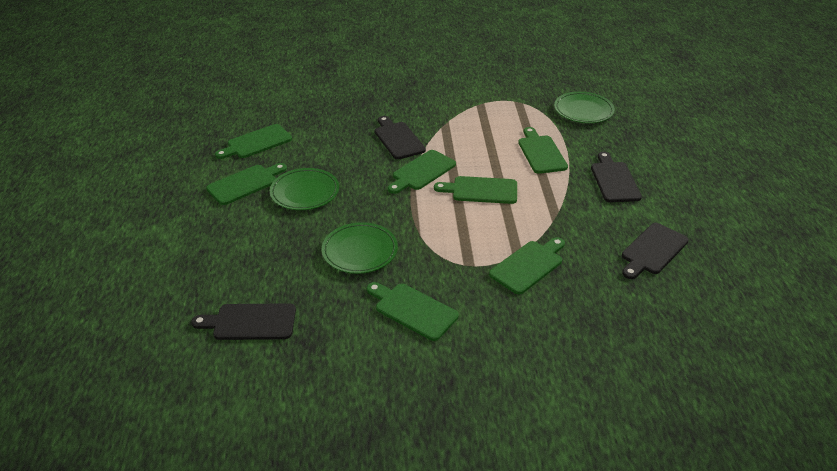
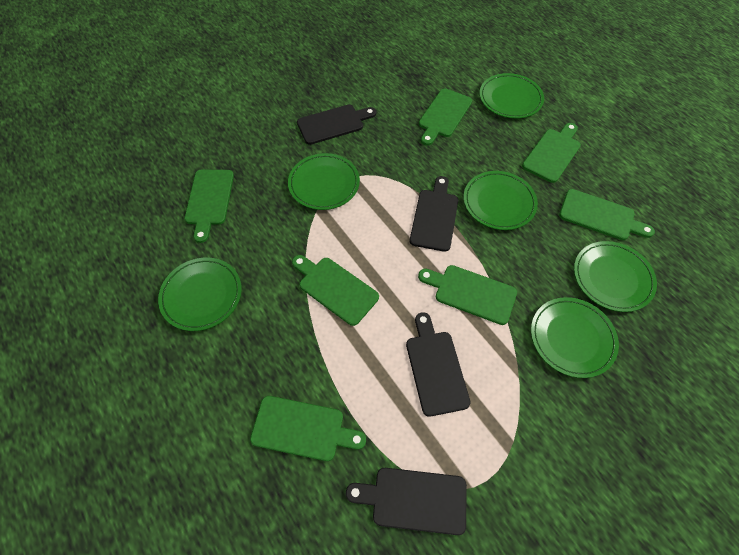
green plate: 3 -> 6

